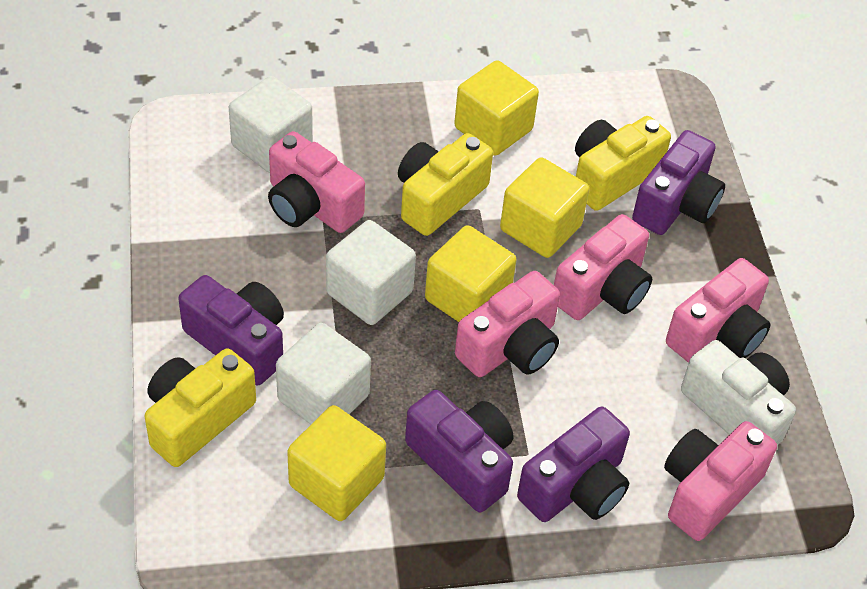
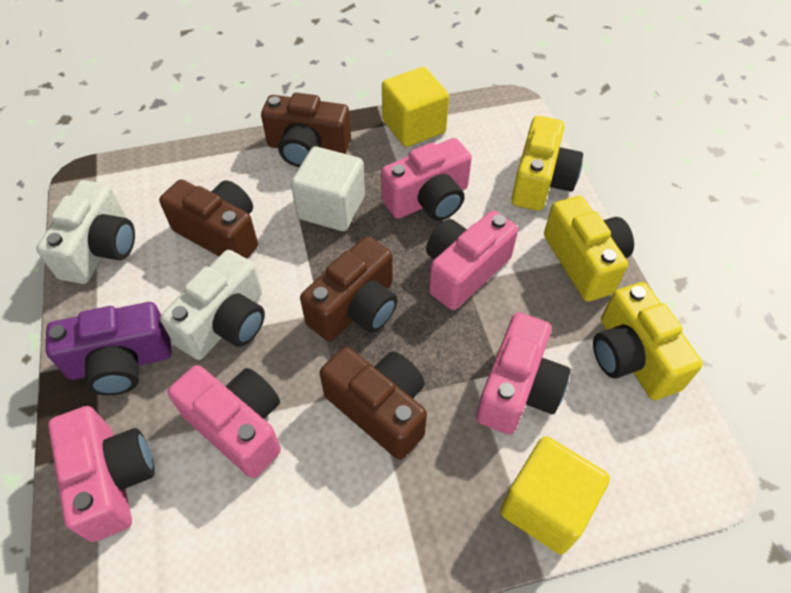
brown camera: 0 -> 4
purple camera: 4 -> 1
white camera: 1 -> 2
white cube: 3 -> 1
yellow cube: 4 -> 2

